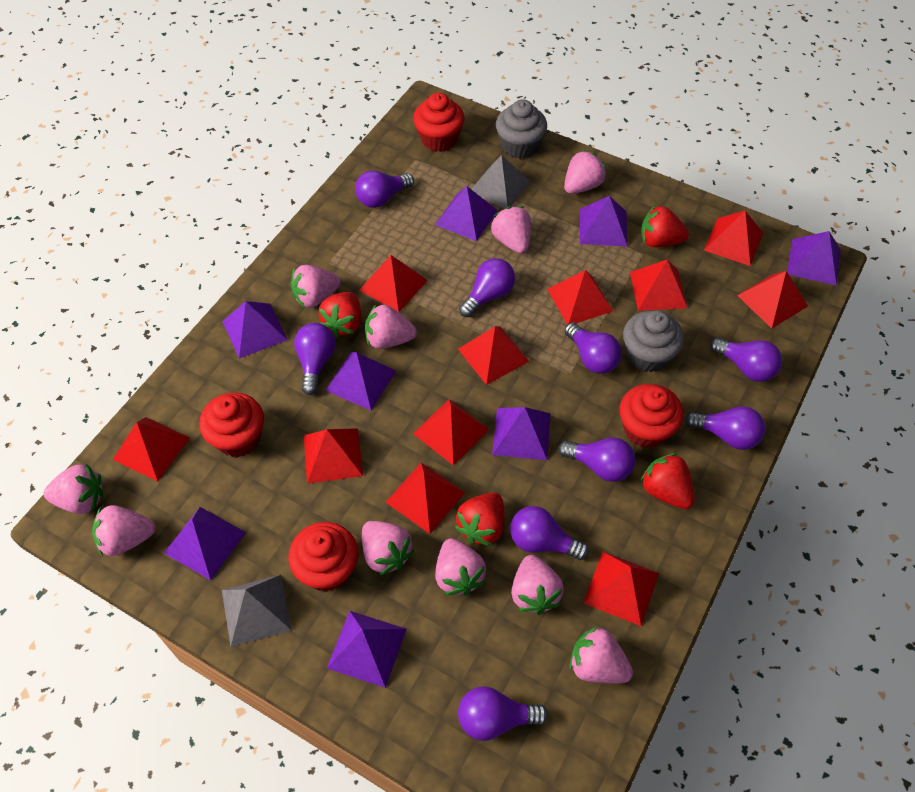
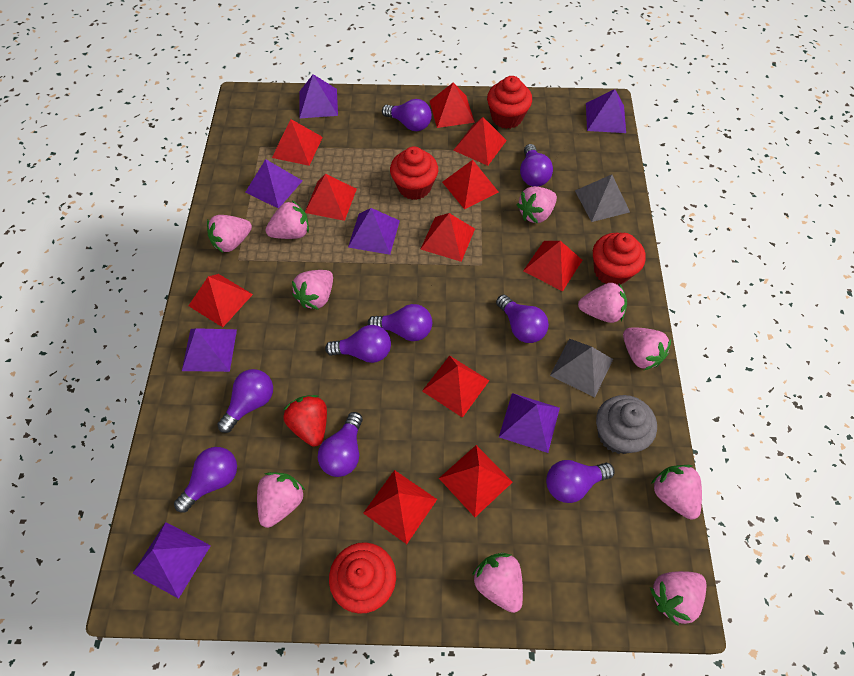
grey cupcake: 2 -> 1
purple pyramid: 8 -> 7
red strawberry: 4 -> 1

